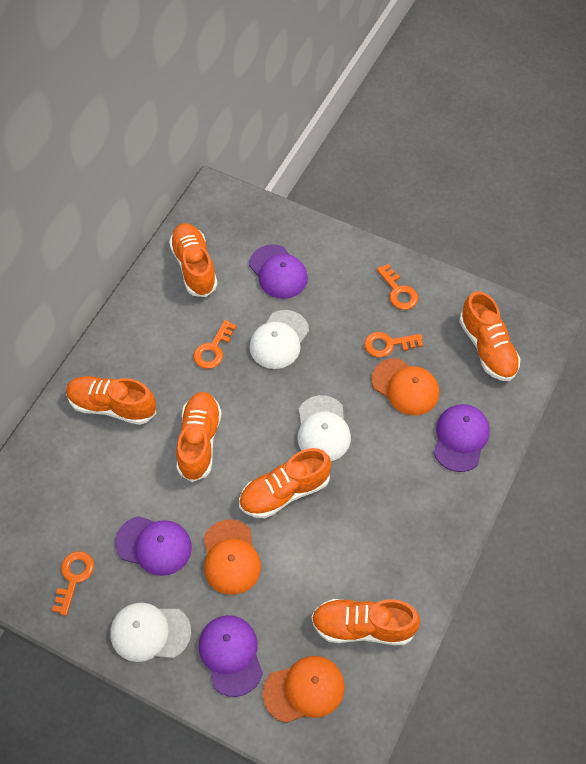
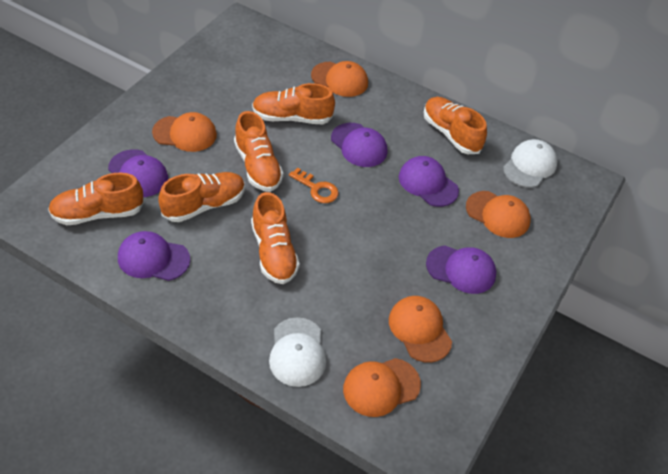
orange cap: 3 -> 5
orange key: 4 -> 1
purple cap: 4 -> 5
white cap: 3 -> 2

